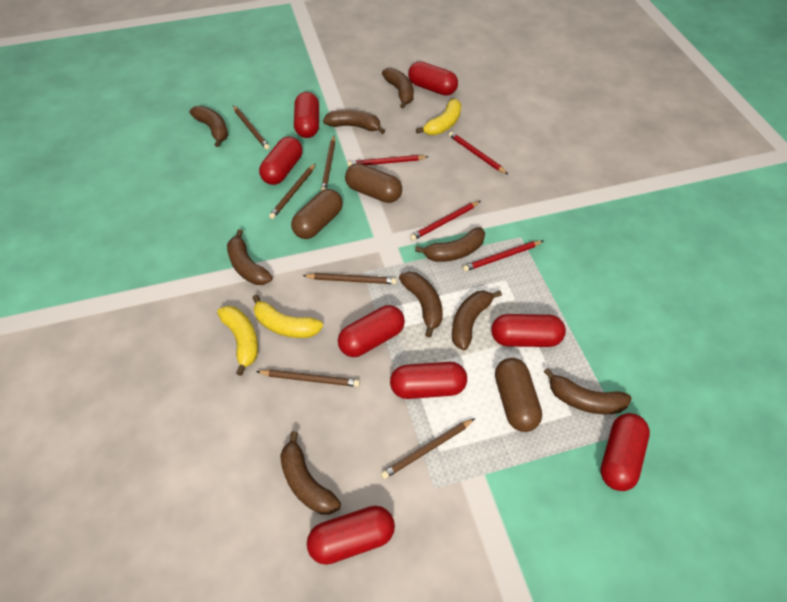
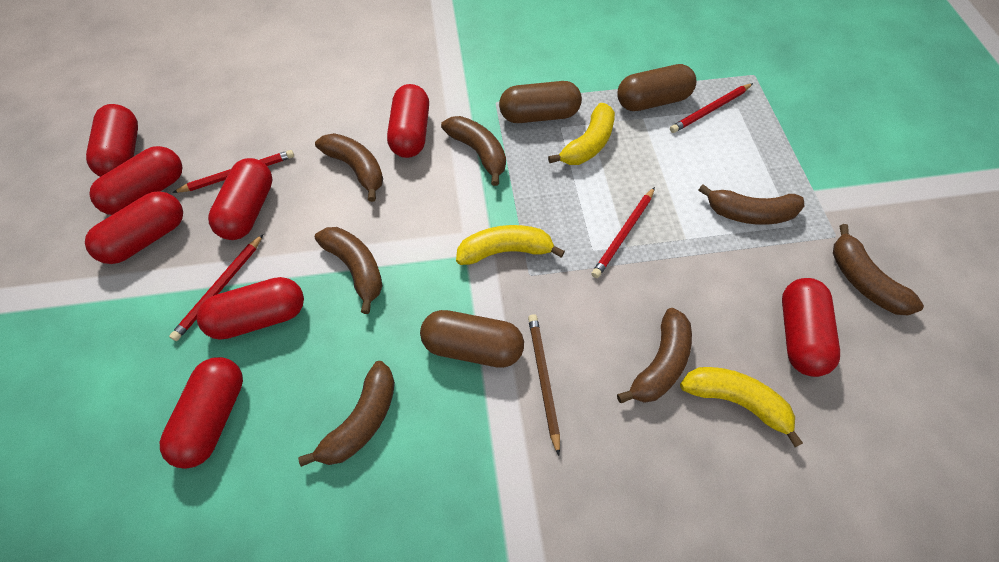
brown banana: 9 -> 7
brown pencil: 6 -> 1

